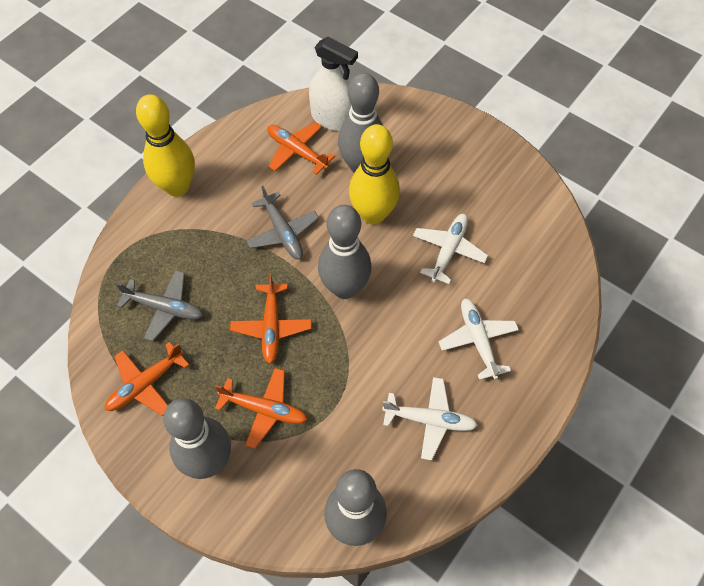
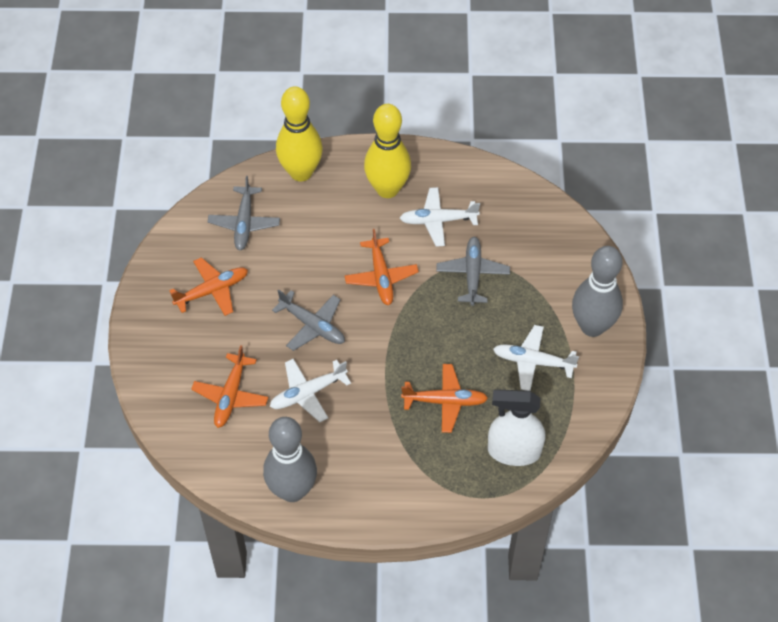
grey bowling pin: 4 -> 2
grey plane: 2 -> 3

